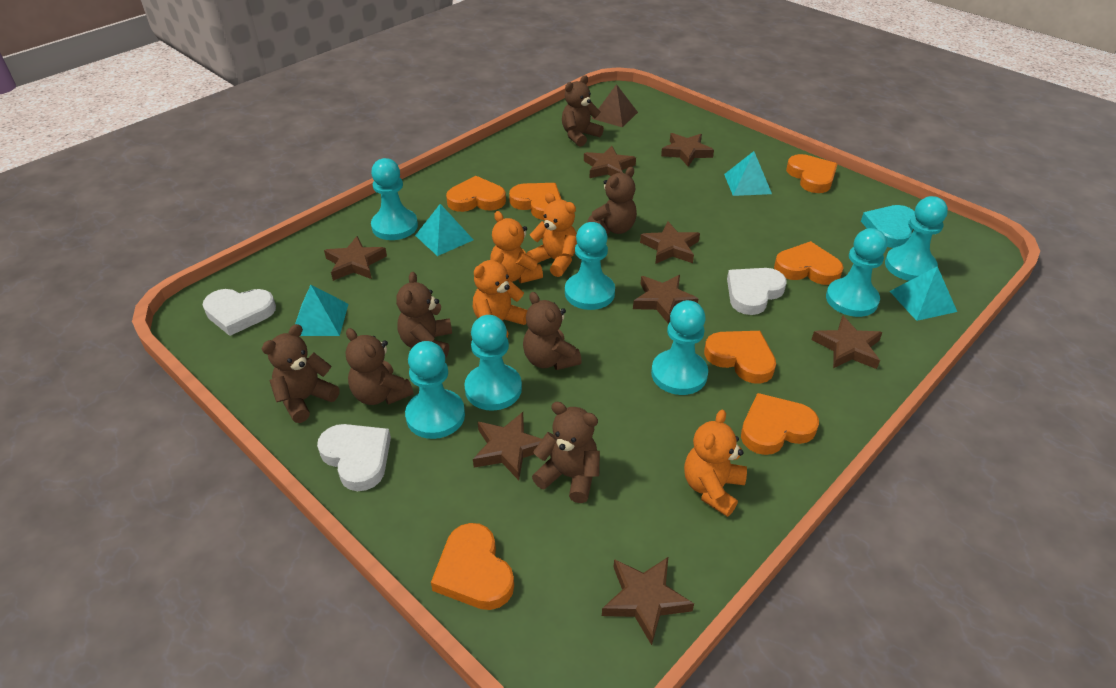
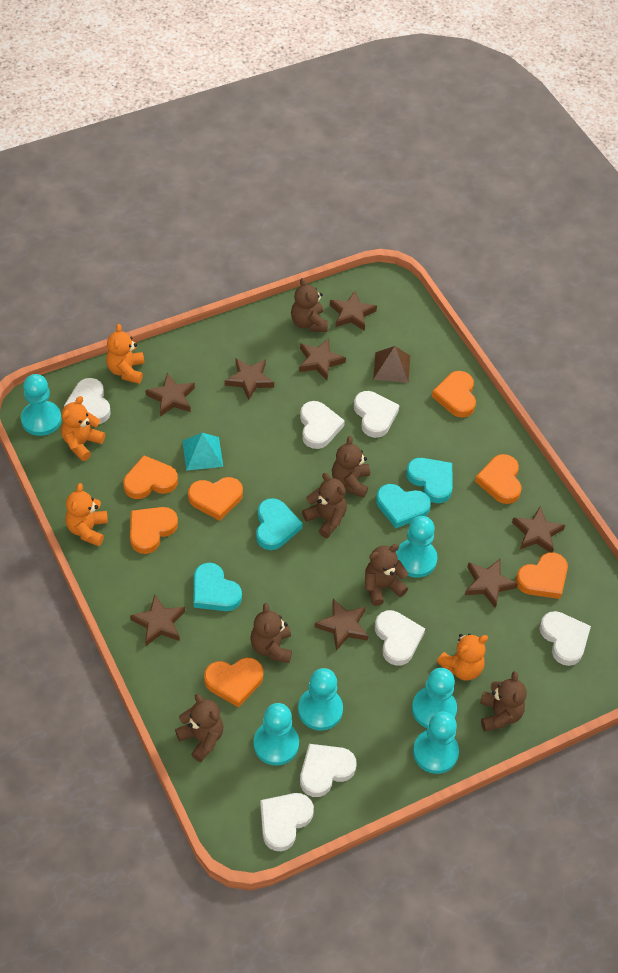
turquoise heart: 1 -> 4
turquoise pawn: 7 -> 6
turquoise pyramid: 4 -> 1
white heart: 3 -> 7

